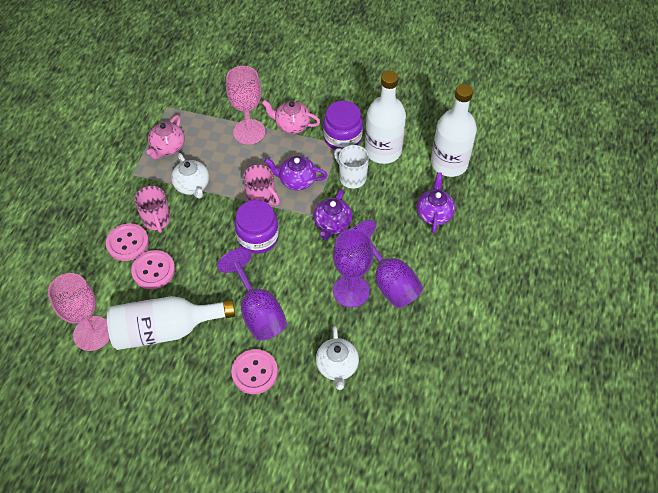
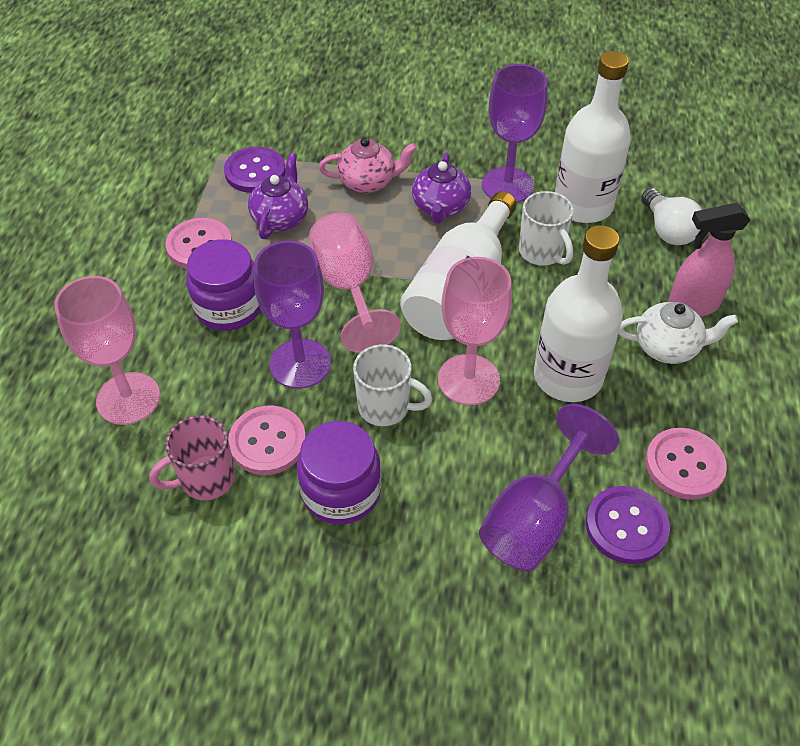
pink goblet: 2 -> 3
pink mug: 2 -> 1
pink spray bottle: 0 -> 1
pink teapot: 2 -> 1
purple button: 0 -> 2
purple teapot: 3 -> 2
white light bulb: 0 -> 1
white mug: 1 -> 2
white teapot: 2 -> 1

